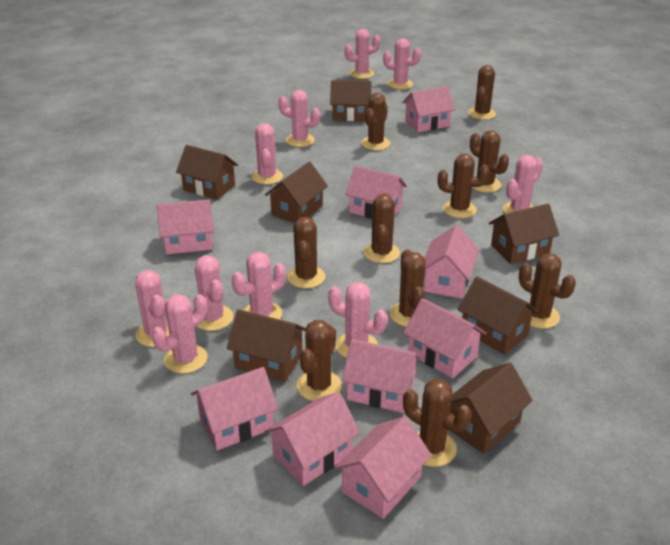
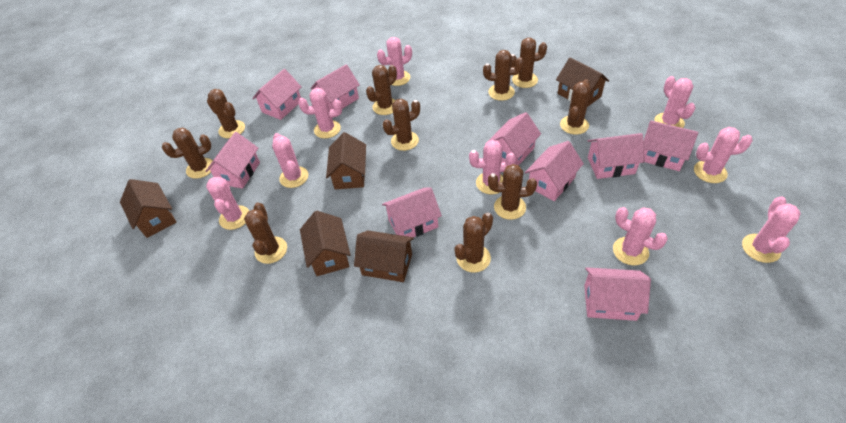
brown house: 7 -> 5
pink cactus: 10 -> 9

